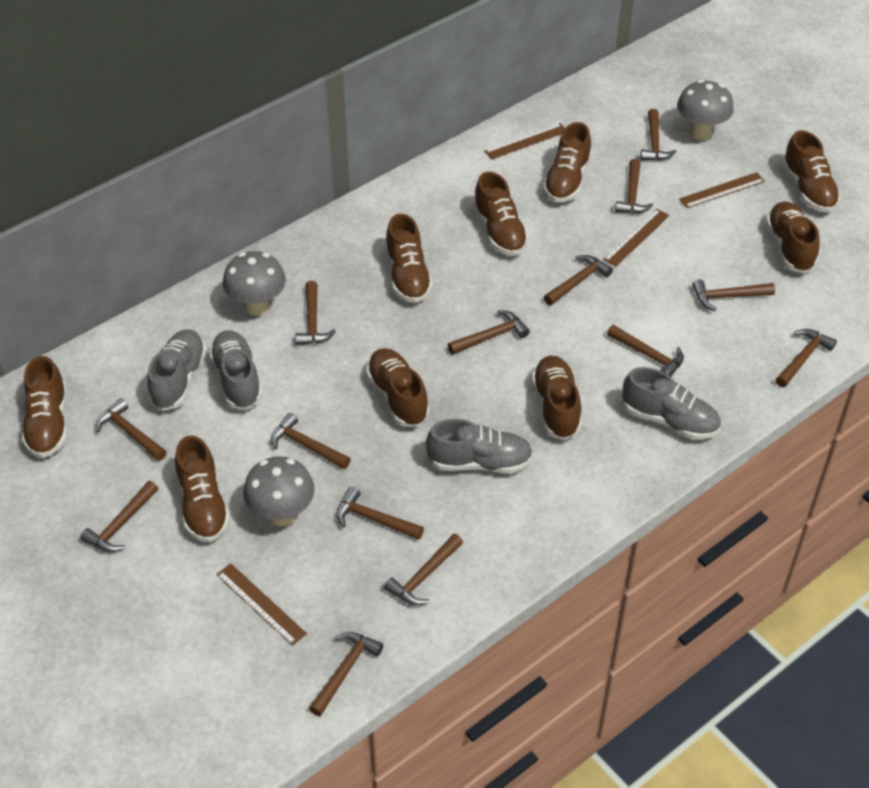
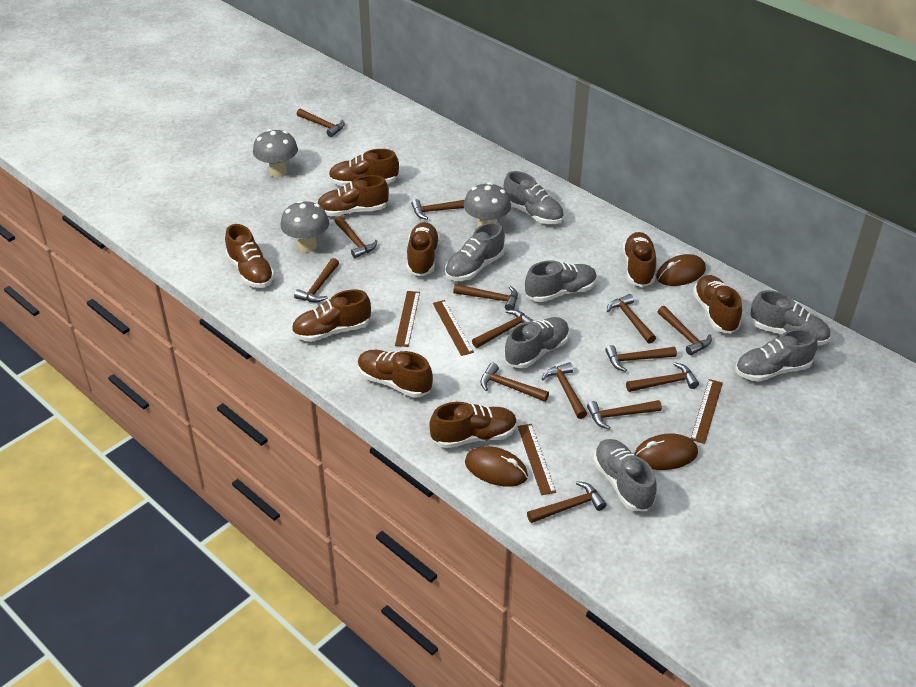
brown mouse: 0 -> 3
grey shoe: 4 -> 7

